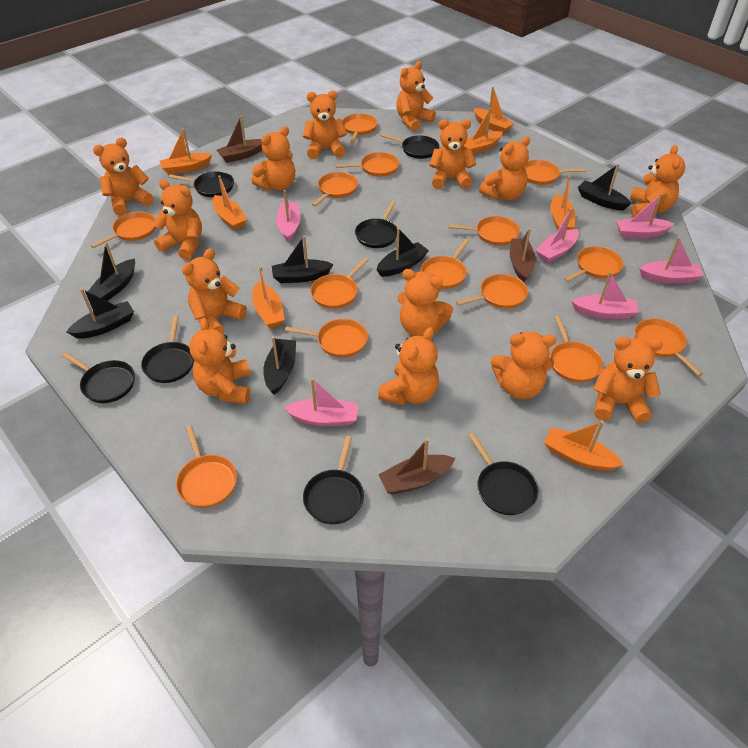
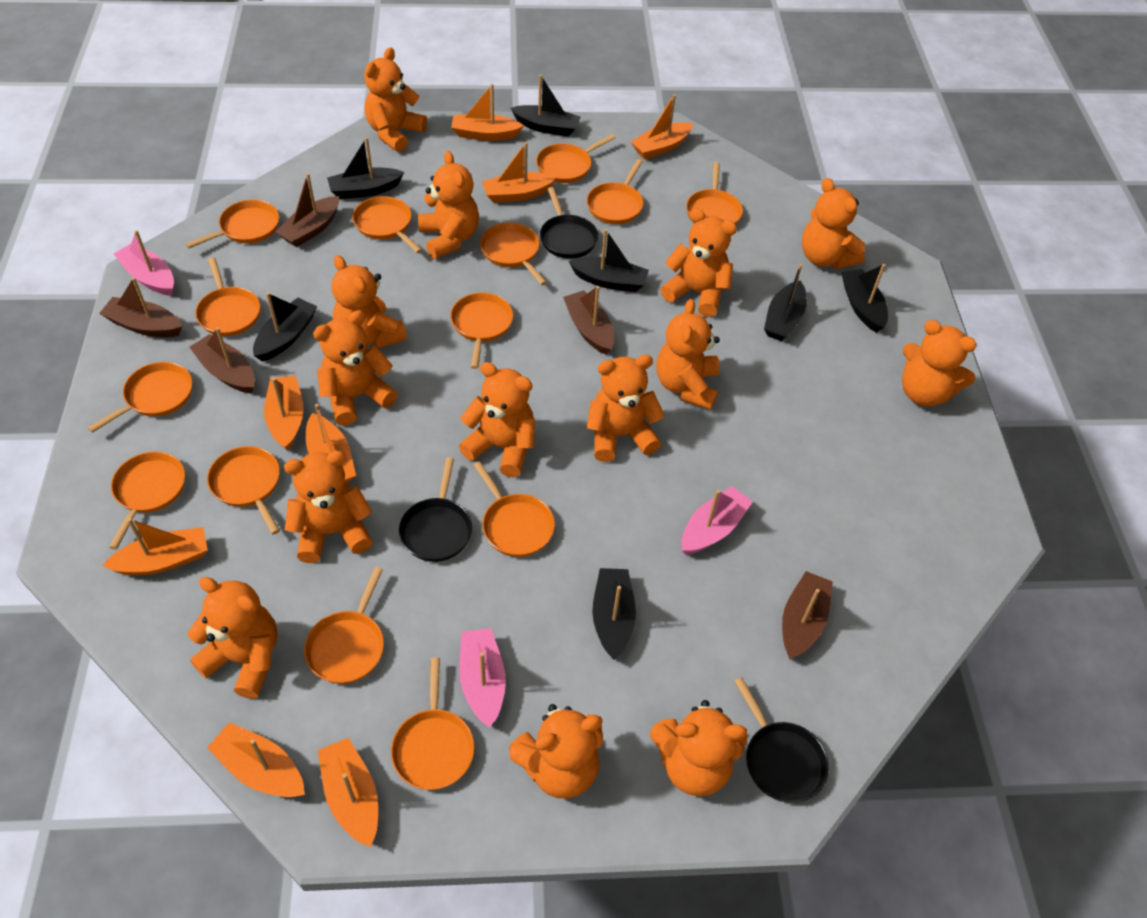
black boat: 6 -> 7
black pan: 7 -> 3
brown boat: 3 -> 5
orange boat: 7 -> 8
pink boat: 6 -> 3

